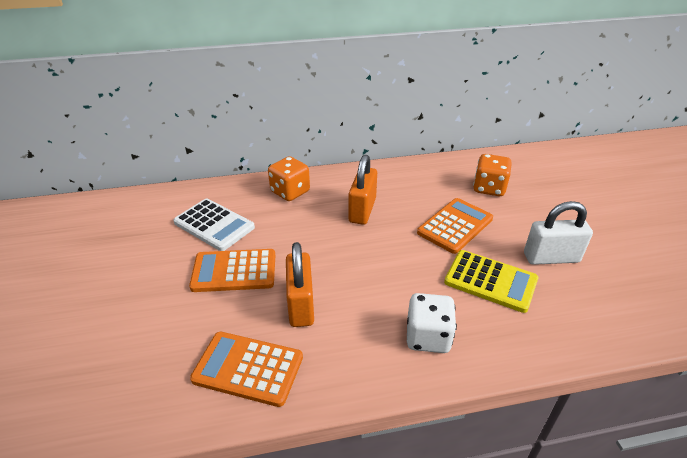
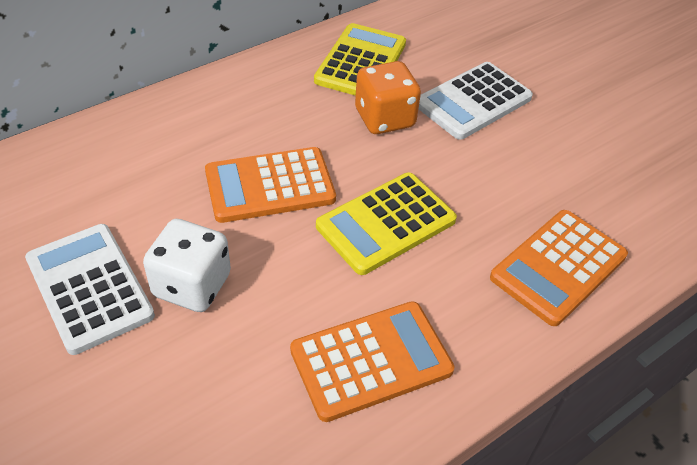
orange dice: 2 -> 1
orange padlock: 2 -> 0
white calculator: 1 -> 2
white padlock: 1 -> 0
yellow calculator: 1 -> 2

